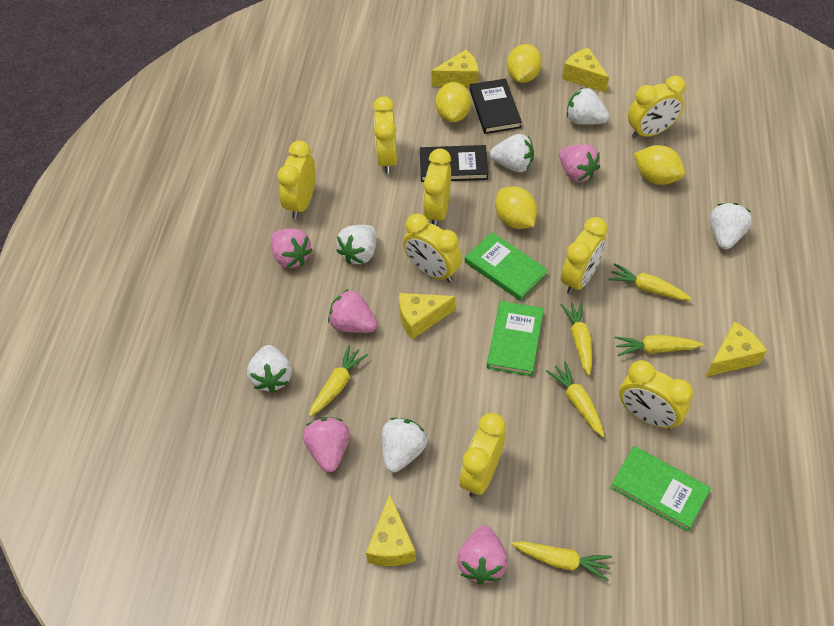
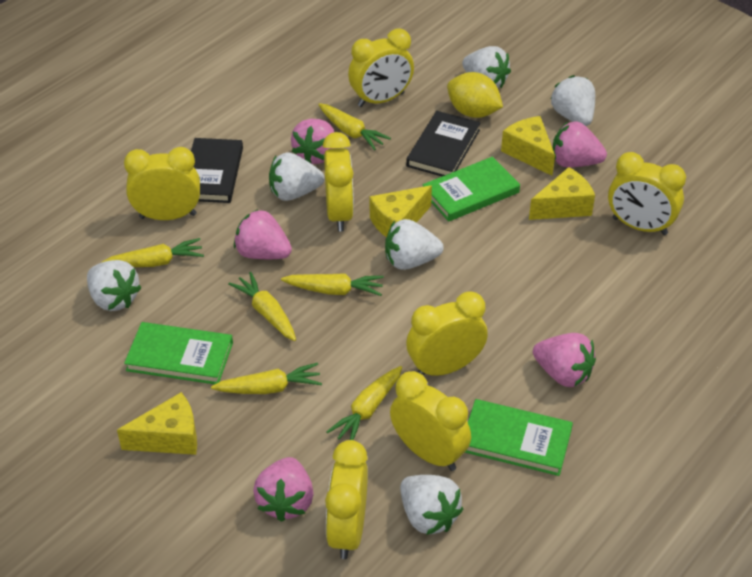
yellow cheese: 5 -> 4
yellow clock: 8 -> 7
yellow lemon: 4 -> 1

